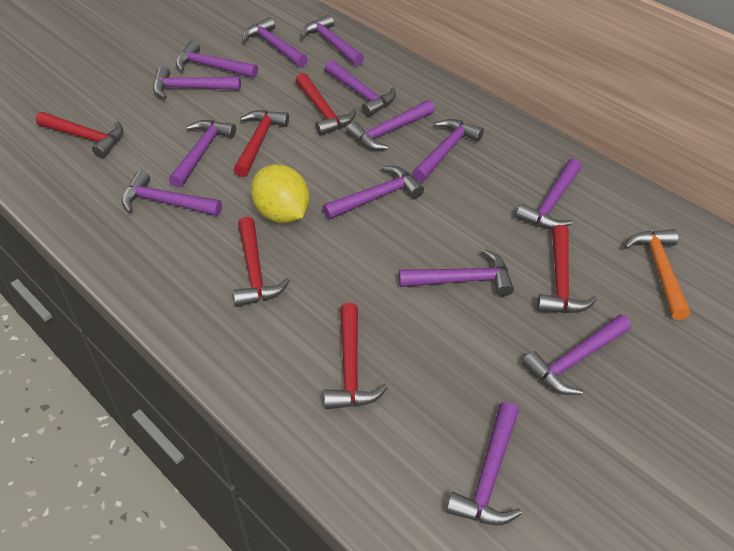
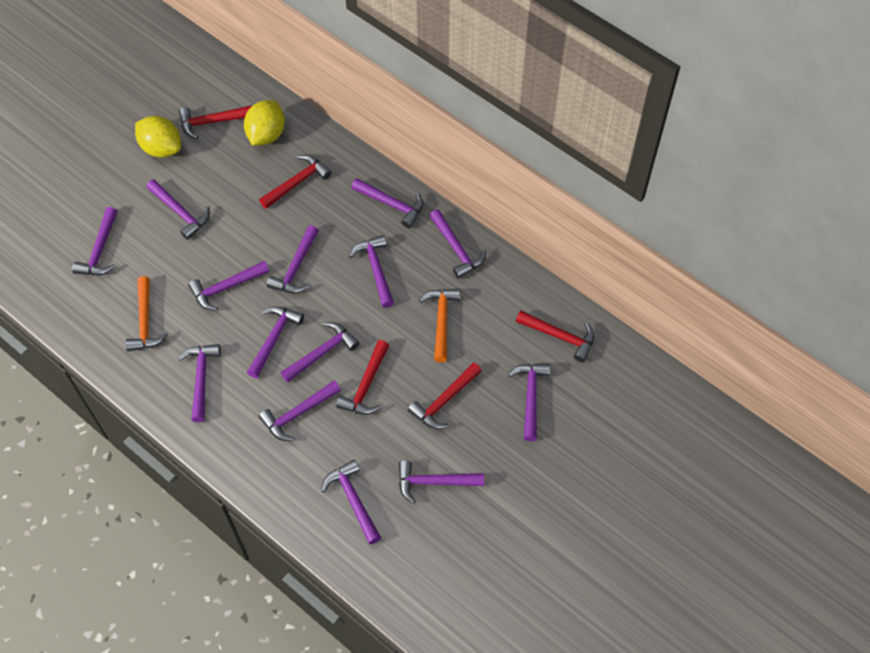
orange hammer: 1 -> 2
red hammer: 6 -> 5
yellow lemon: 1 -> 2

